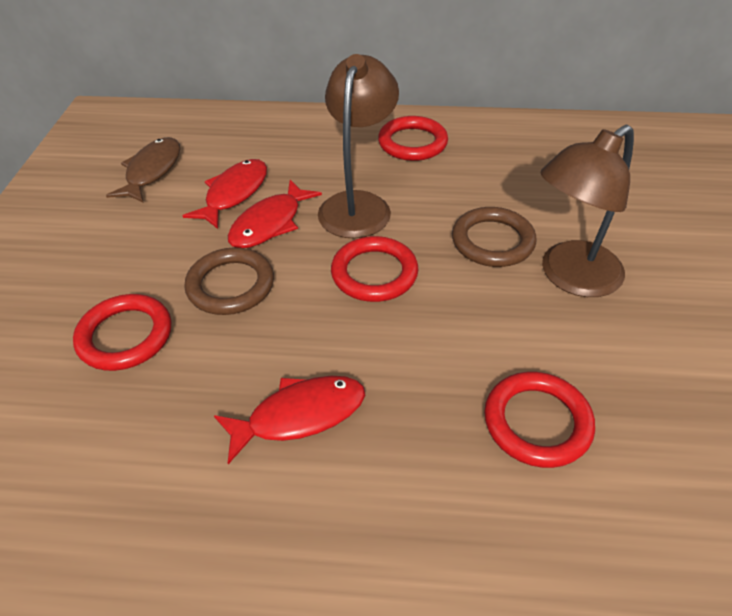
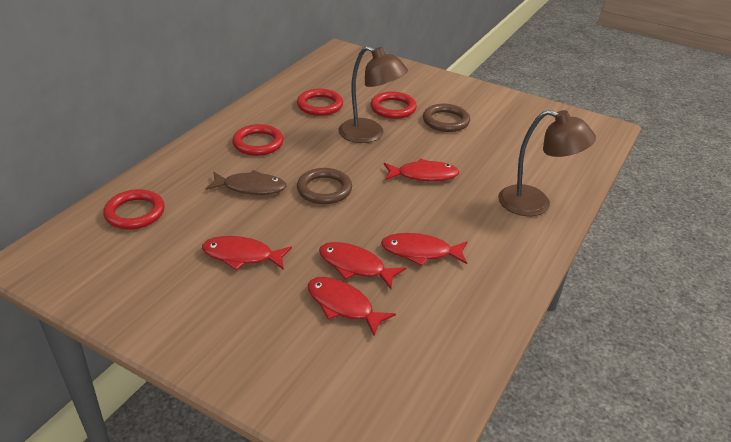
red fish: 3 -> 5

